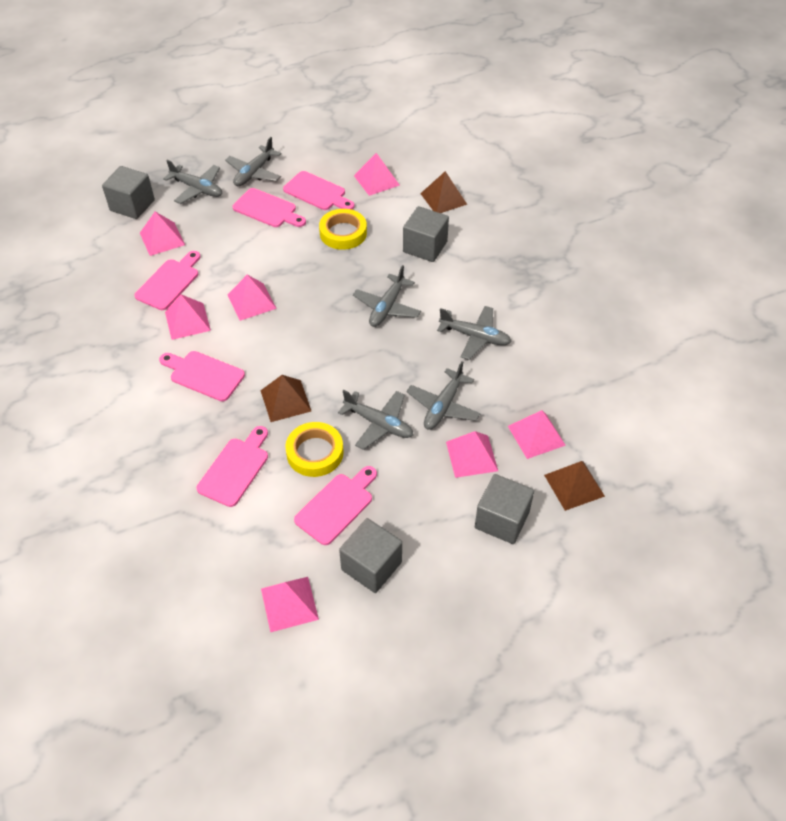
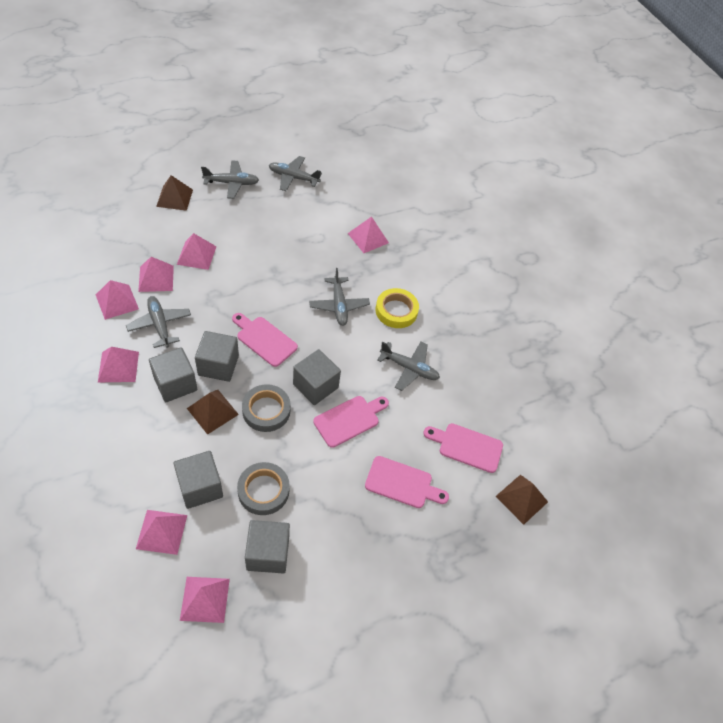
grey cube: 4 -> 5
grey plane: 6 -> 5
grey tape: 0 -> 2
pink cutting board: 6 -> 4
yellow tape: 2 -> 1

